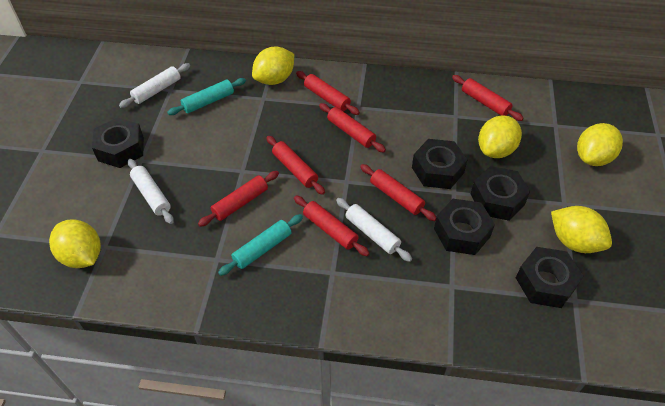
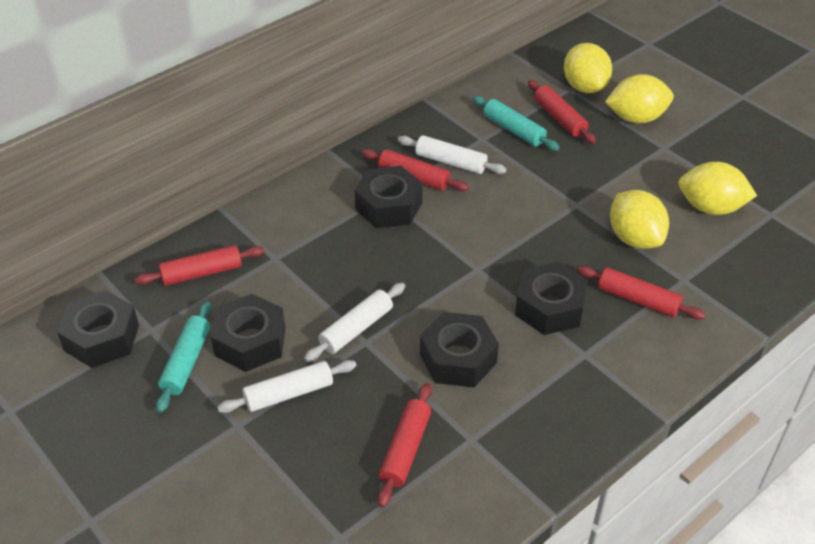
red rolling pin: 7 -> 5
yellow lemon: 5 -> 4

